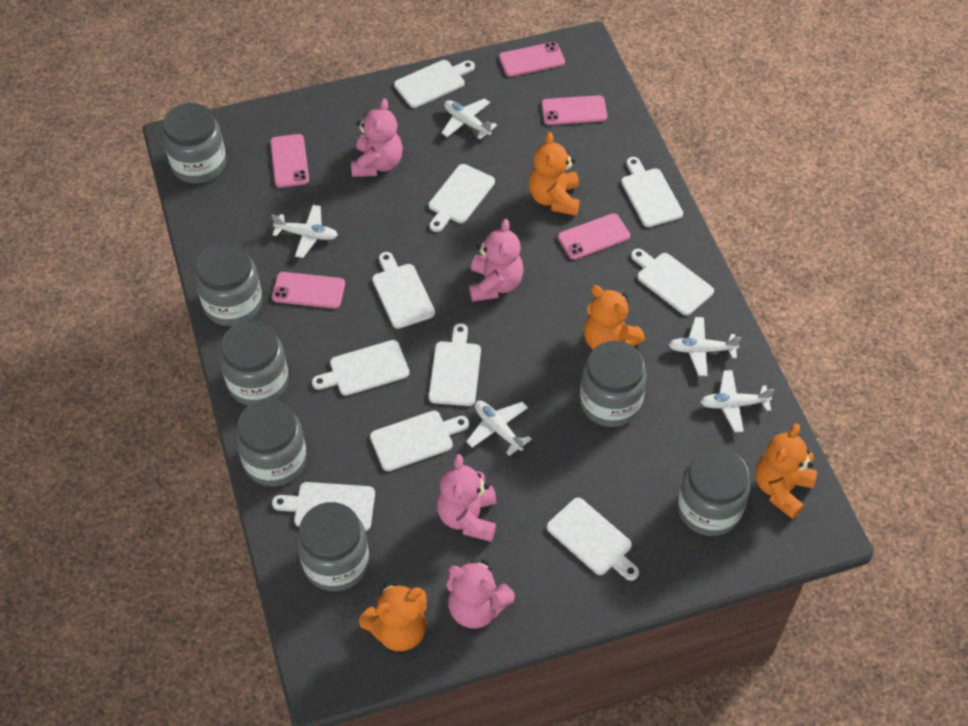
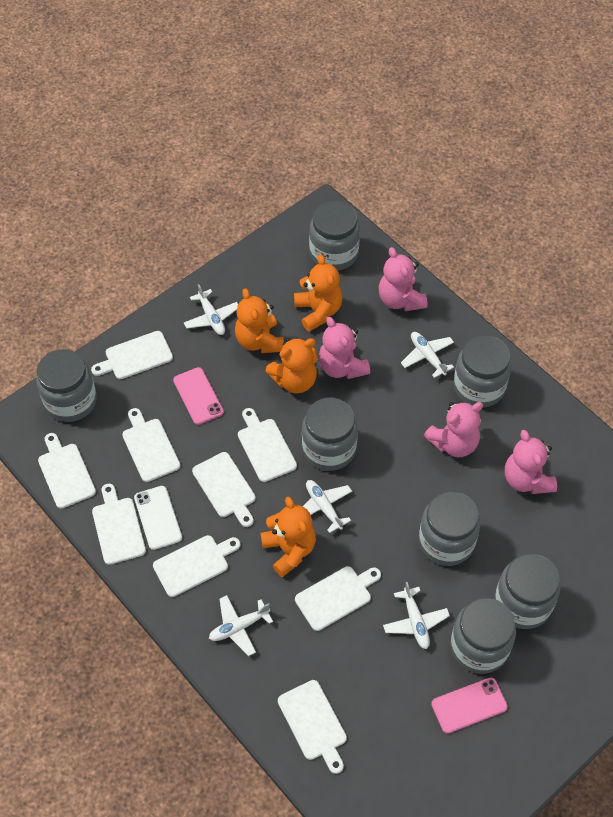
pink phone: 5 -> 2
white cutting board: 10 -> 9
white phone: 0 -> 1

